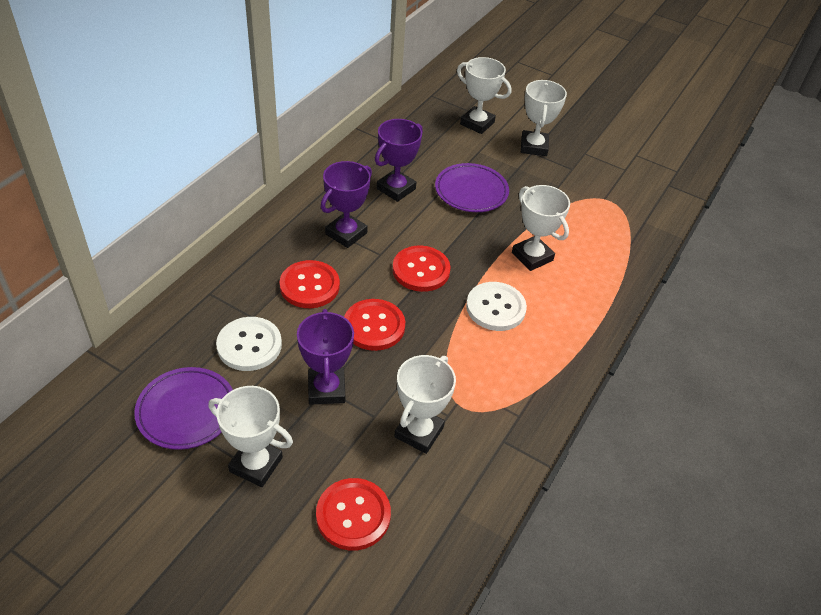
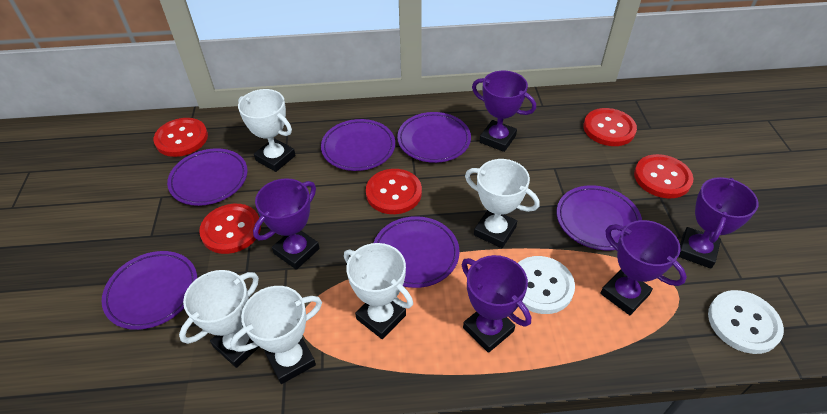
purple plate: 2 -> 6
purple trophy: 3 -> 5
red button: 4 -> 5

